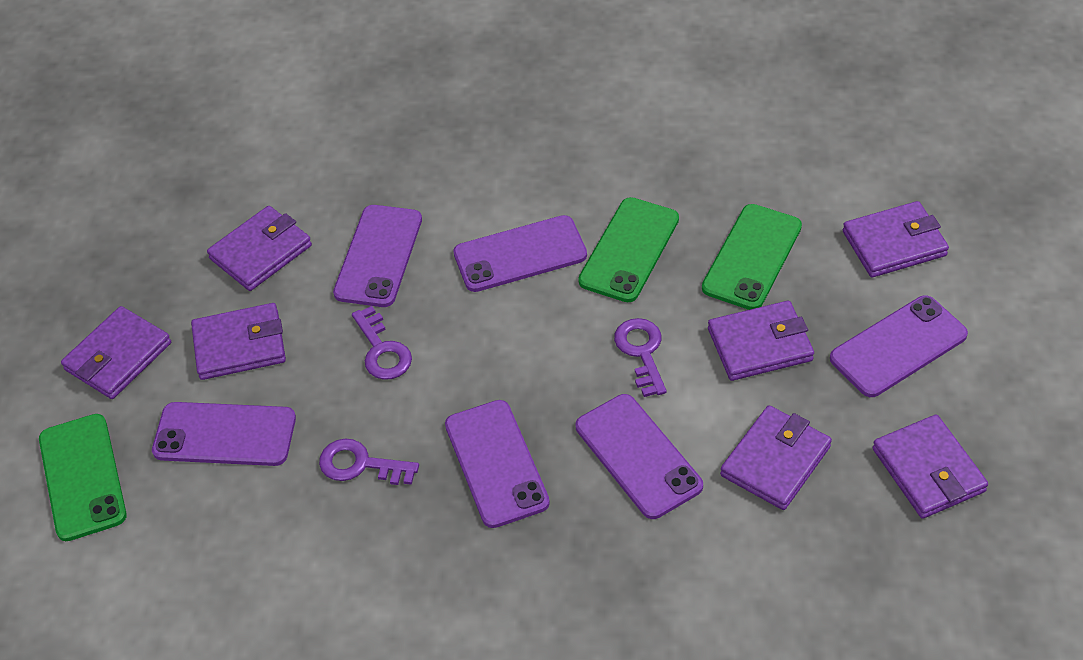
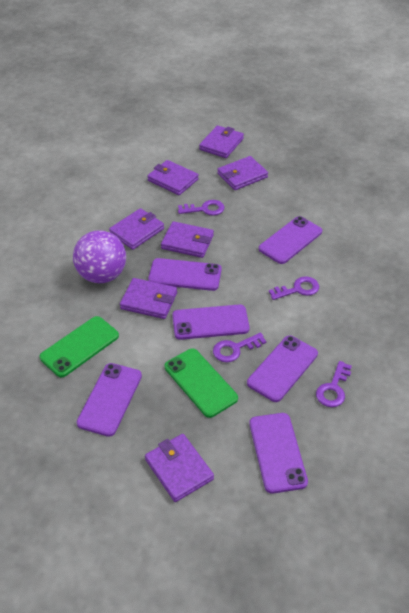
green phone: 3 -> 2
purple ball: 0 -> 1
purple key: 3 -> 4

